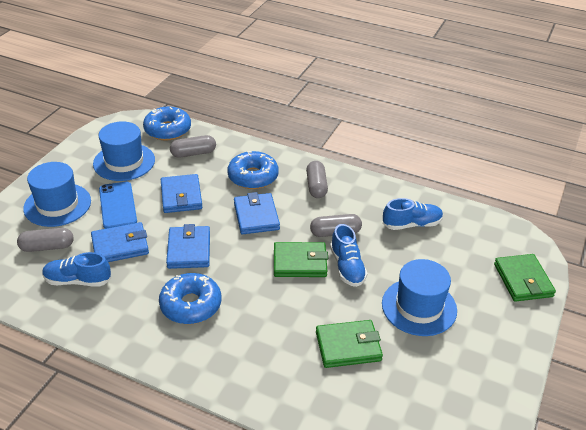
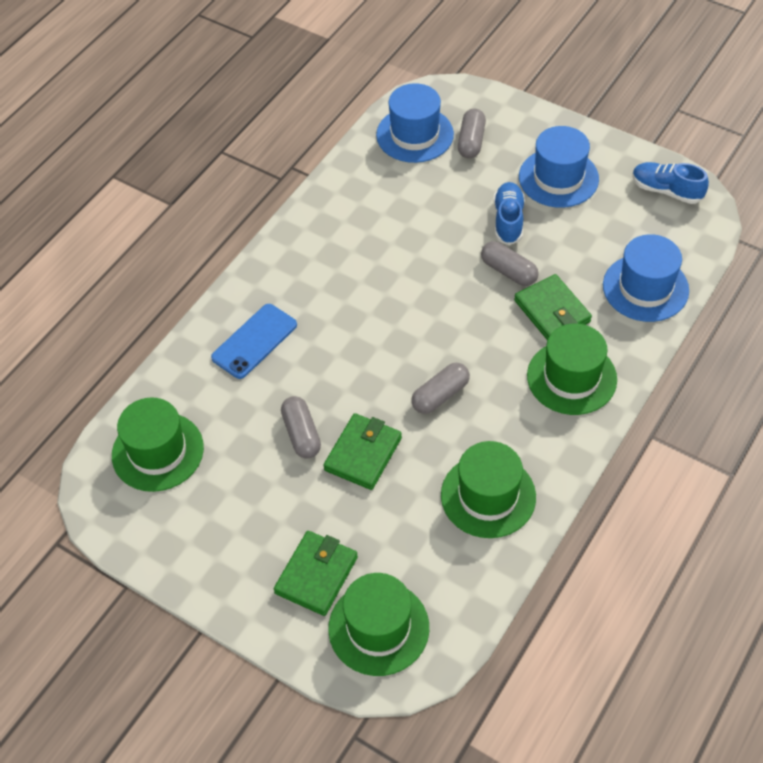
blue donut: 3 -> 0
blue shoe: 3 -> 2
blue wallet: 4 -> 0
green hat: 0 -> 4

